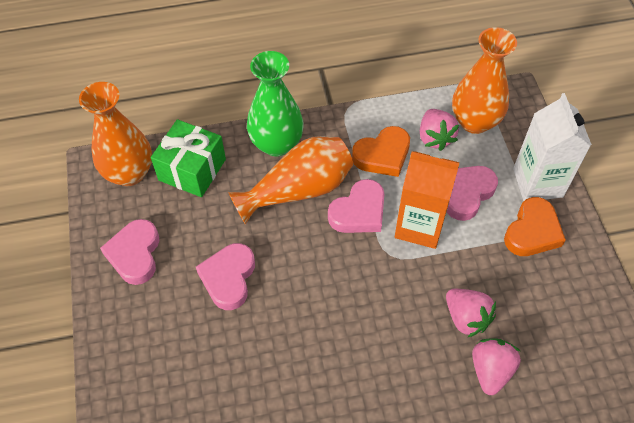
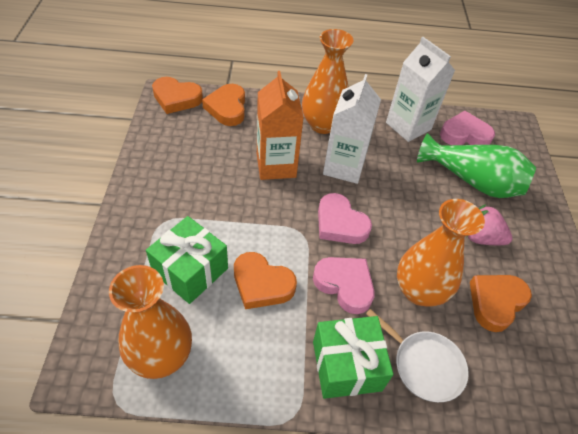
green gift: 1 -> 2
orange heart: 2 -> 4
pink heart: 4 -> 3
pink strawberry: 3 -> 1
white carton: 1 -> 2
white pan: 0 -> 1

